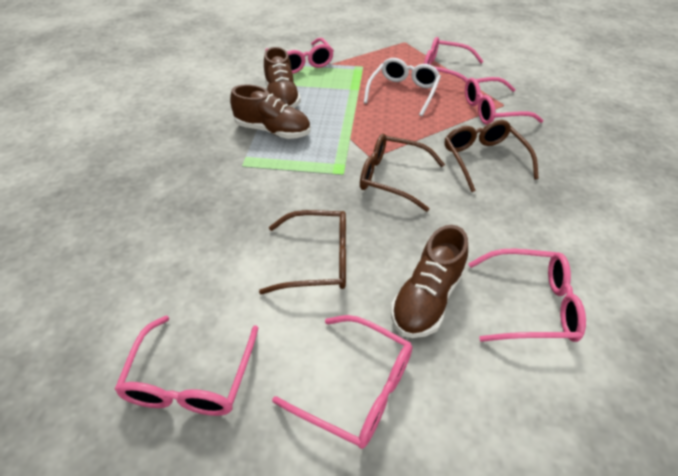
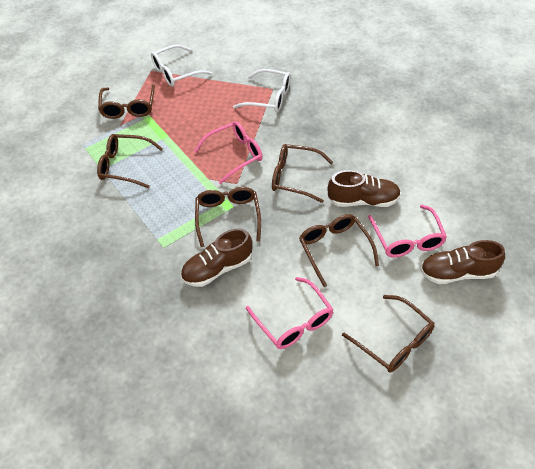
brown glasses: 3 -> 6
pink glasses: 6 -> 3
white glasses: 1 -> 2

